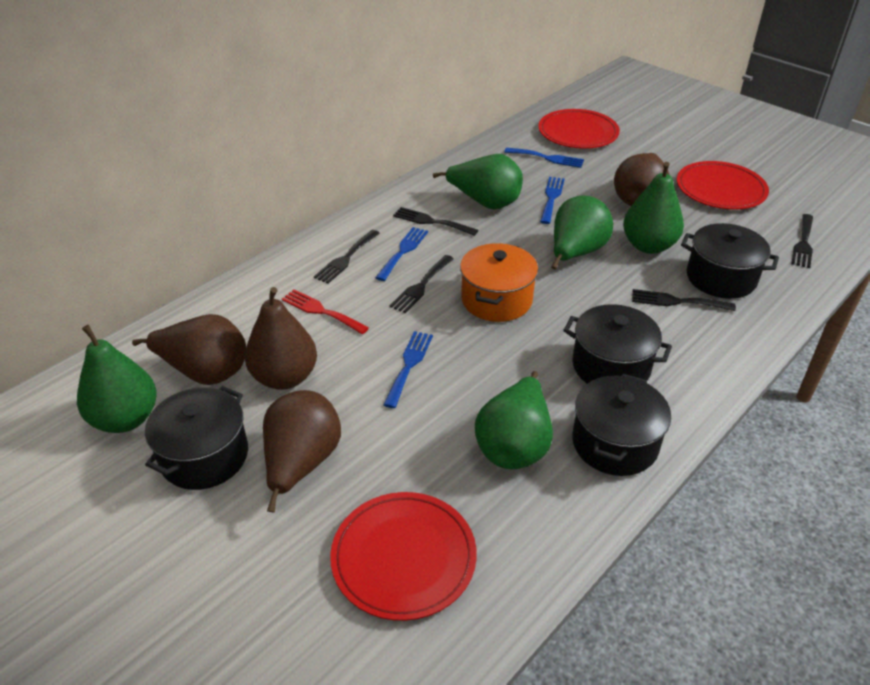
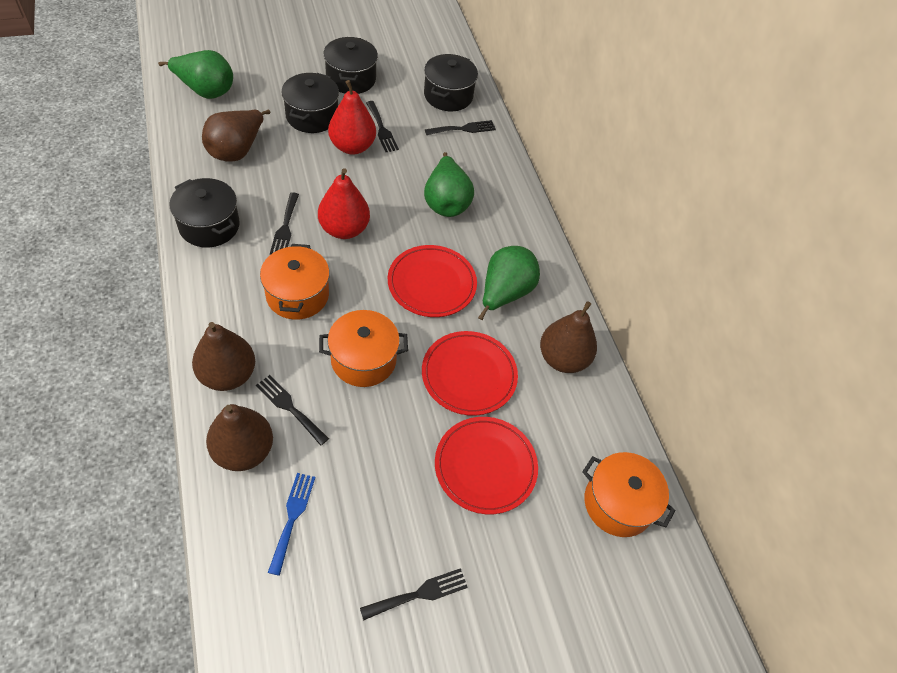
blue fork: 4 -> 1
green pear: 5 -> 3
orange pot: 1 -> 3
red fork: 1 -> 0
red pear: 0 -> 2

